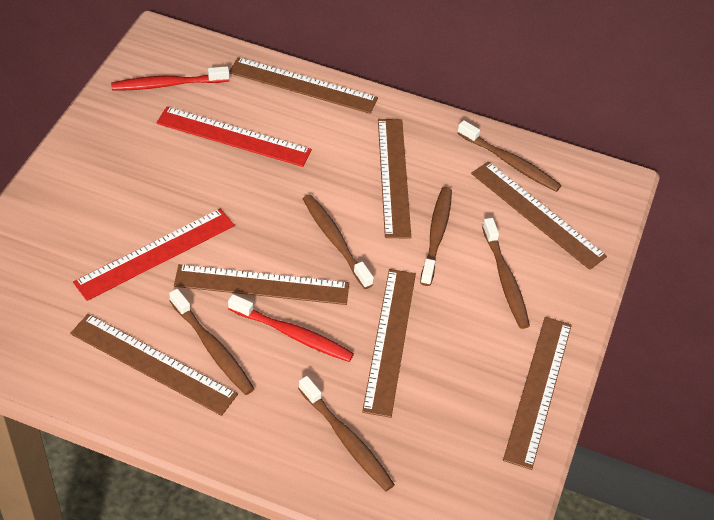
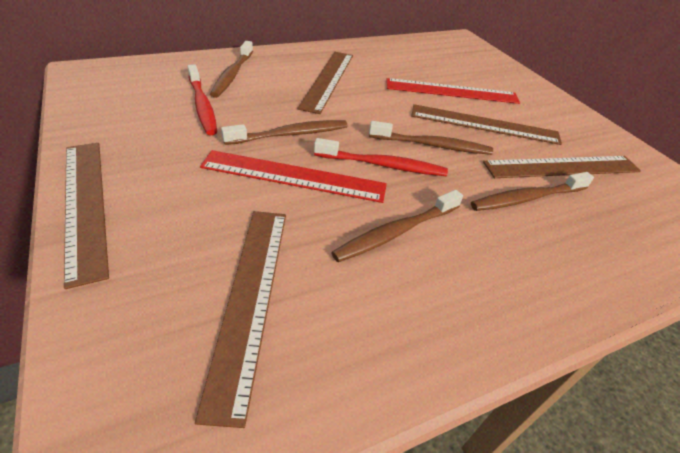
brown ruler: 7 -> 5
brown toothbrush: 6 -> 5

